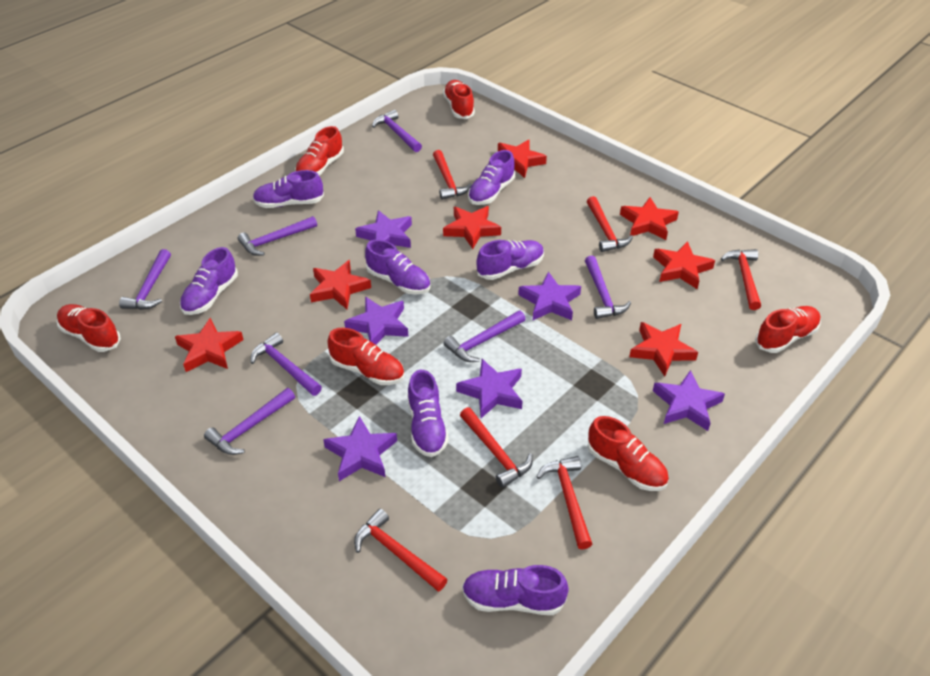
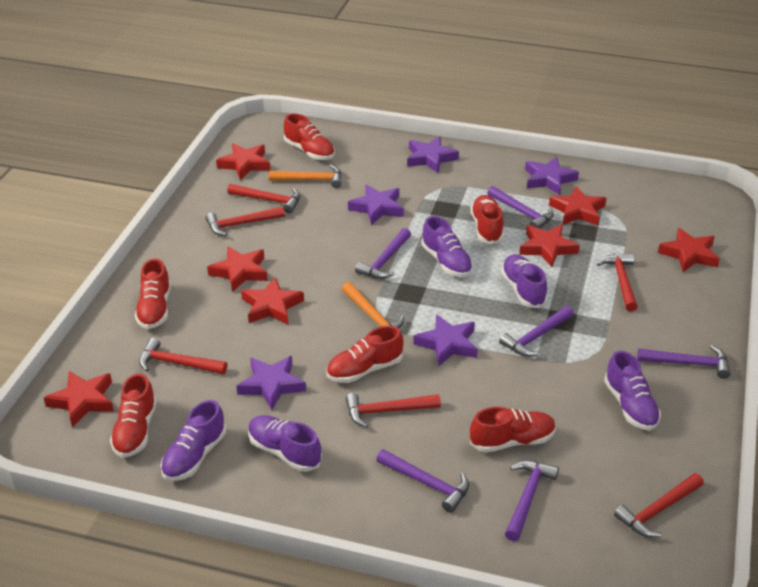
orange hammer: 0 -> 2
purple hammer: 7 -> 6
purple shoe: 7 -> 5
purple star: 6 -> 5

